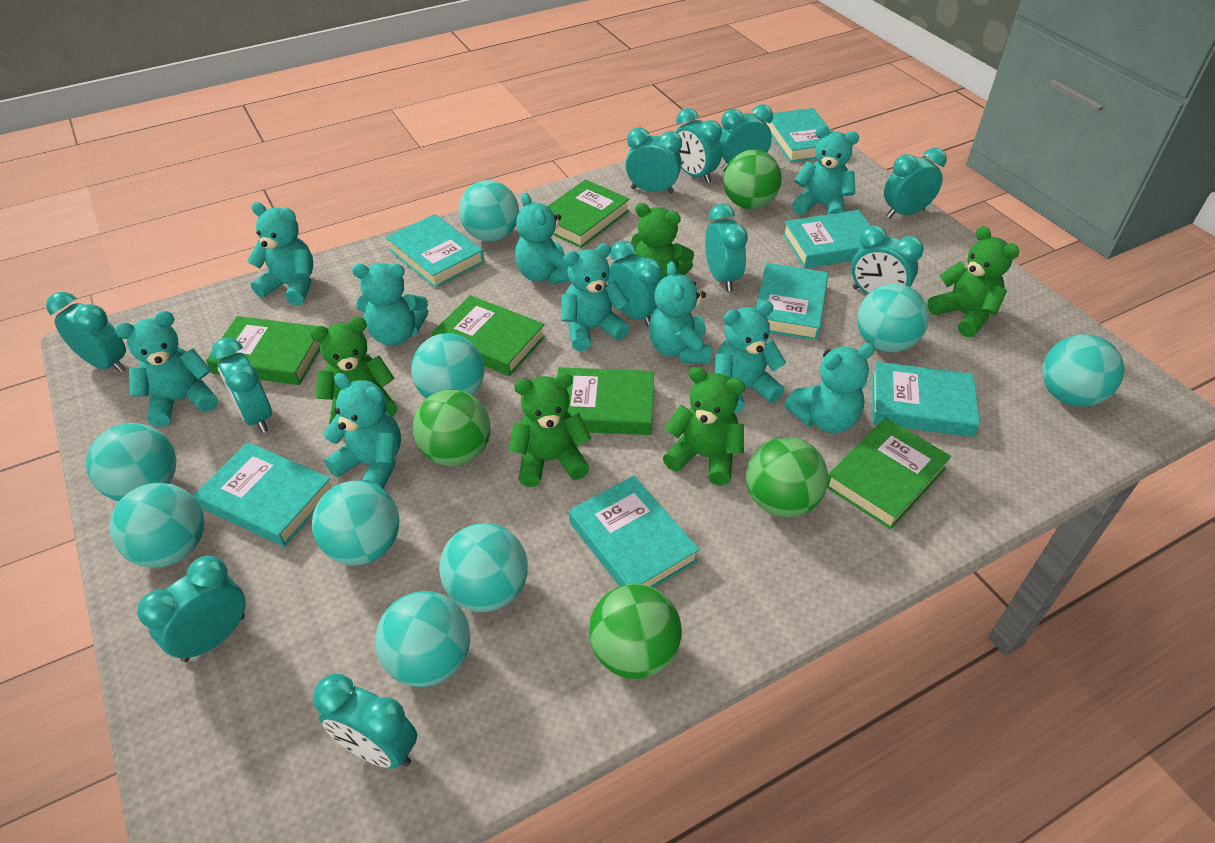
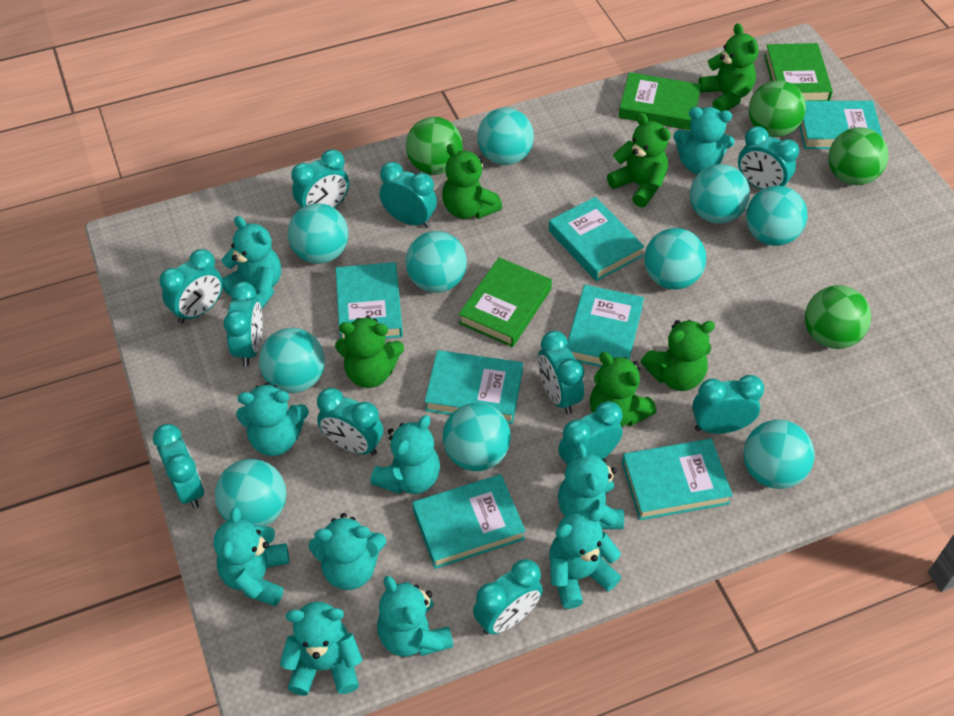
green book: 5 -> 3
green teddy bear: 5 -> 6
turquoise ball: 9 -> 10

